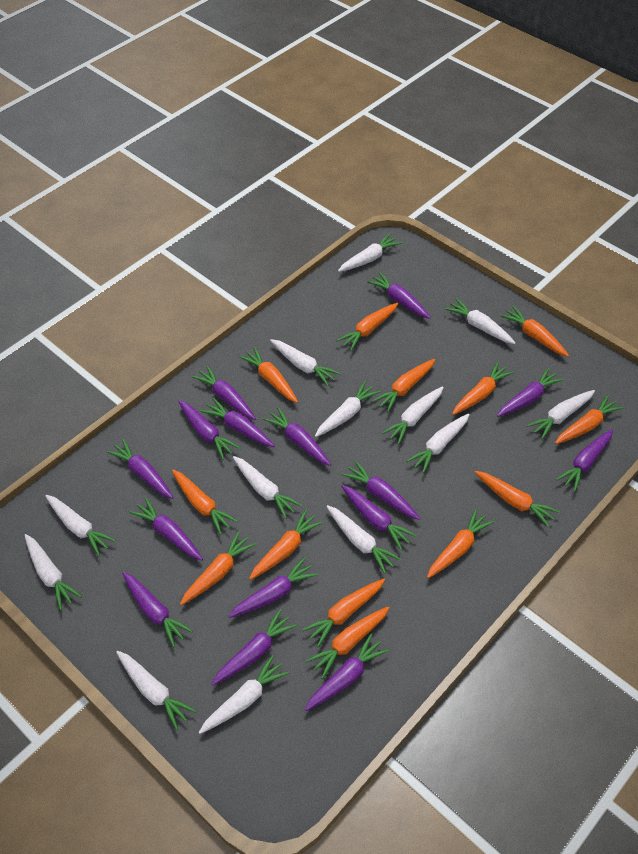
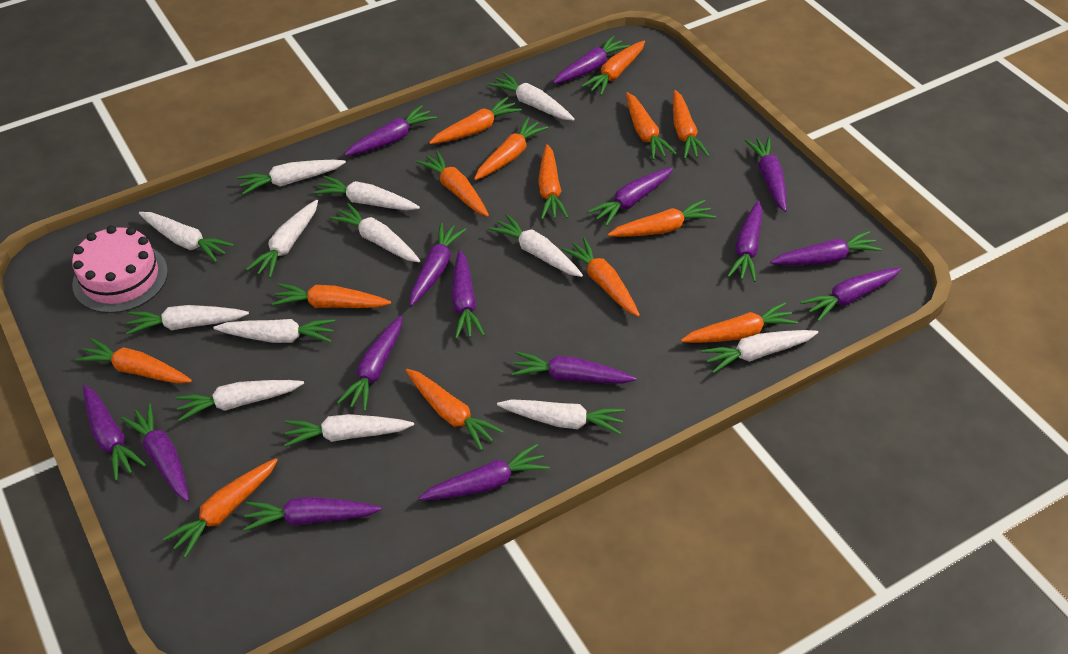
orange carrot: 13 -> 14
pink cake: 0 -> 1

